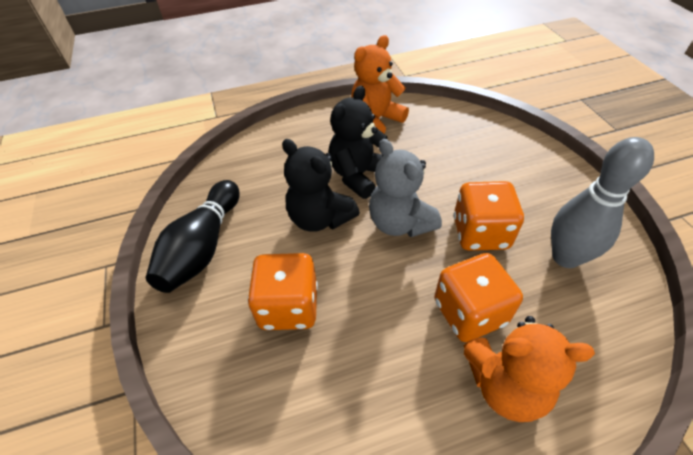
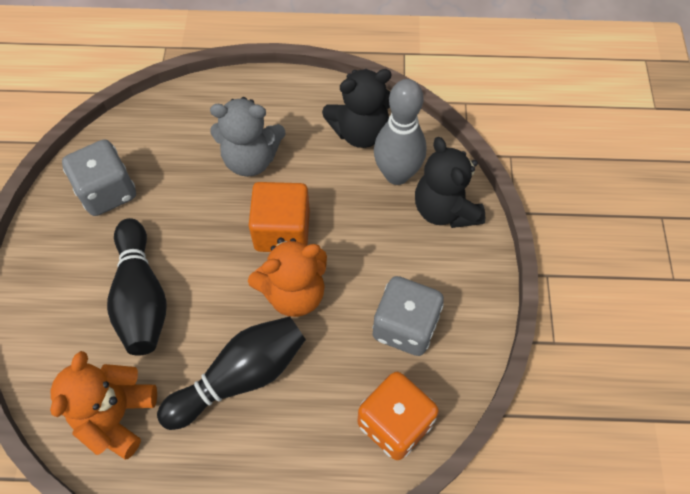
black bowling pin: 1 -> 2
grey dice: 0 -> 2
orange cube: 0 -> 1
orange dice: 3 -> 1

